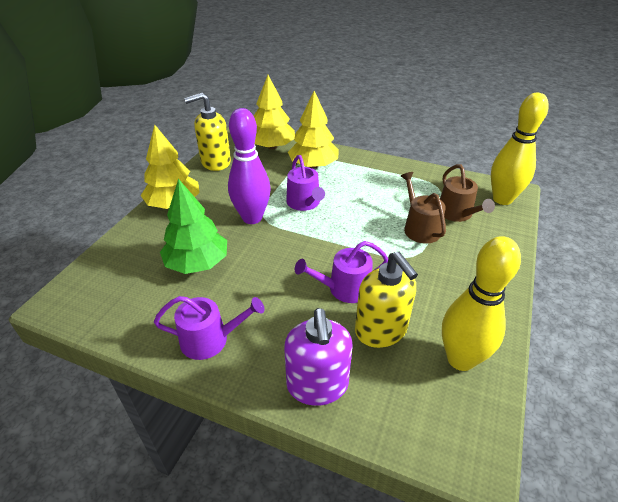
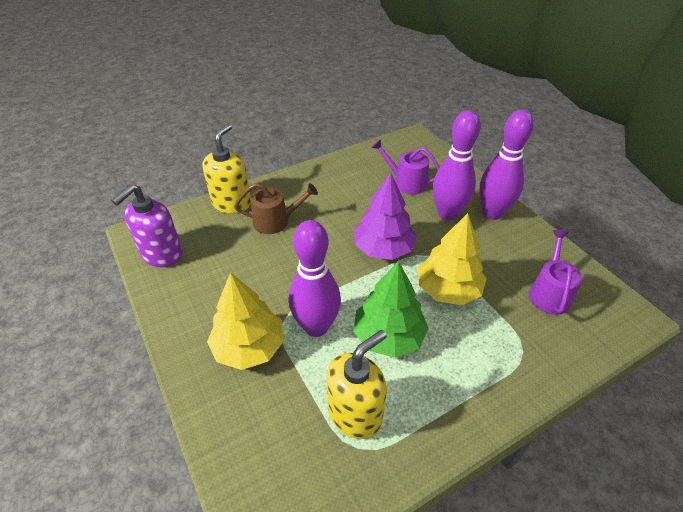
brown watering can: 2 -> 1
purple bowling pin: 1 -> 3
purple tree: 0 -> 1
purple watering can: 3 -> 2
yellow bowling pin: 2 -> 0
yellow tree: 3 -> 2

